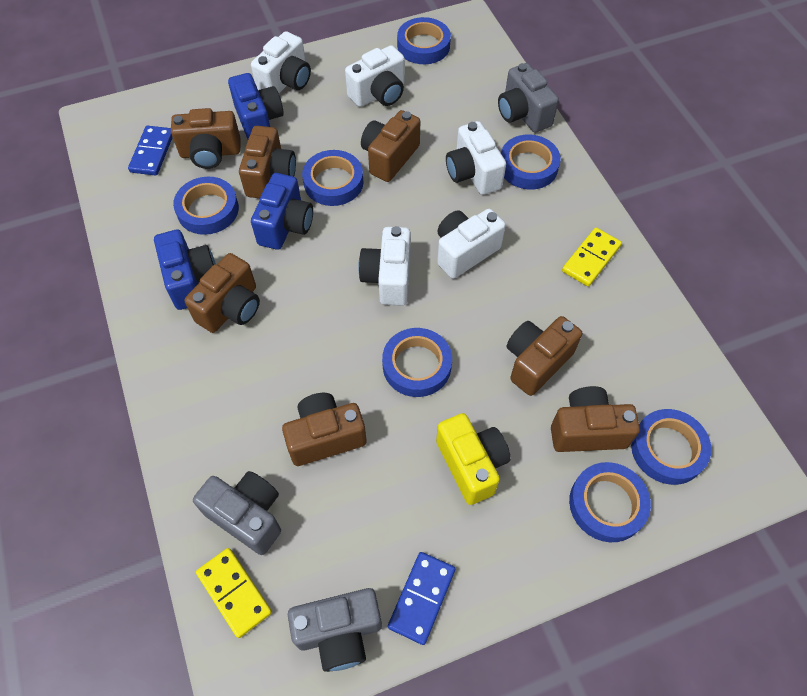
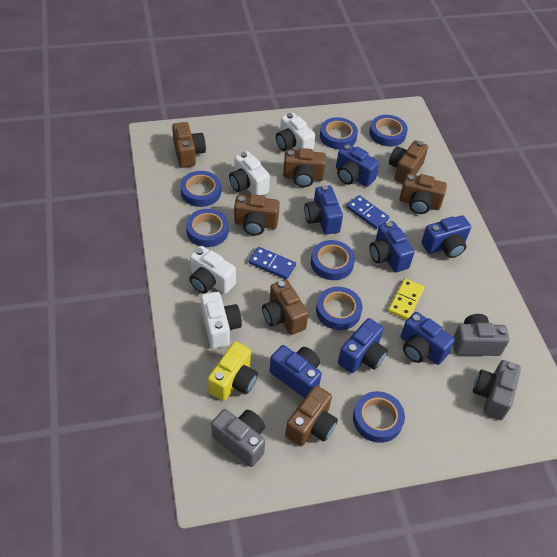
blue camera: 3 -> 7
white camera: 5 -> 4
yellow domino: 2 -> 1

